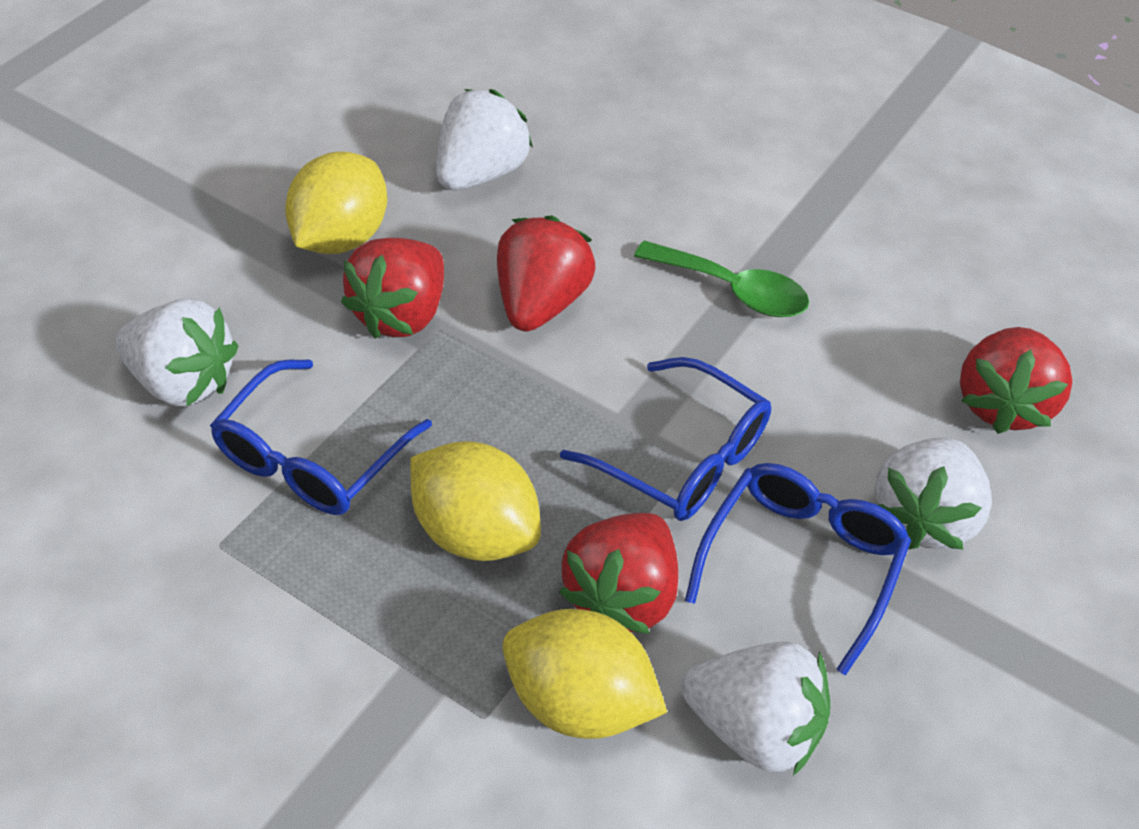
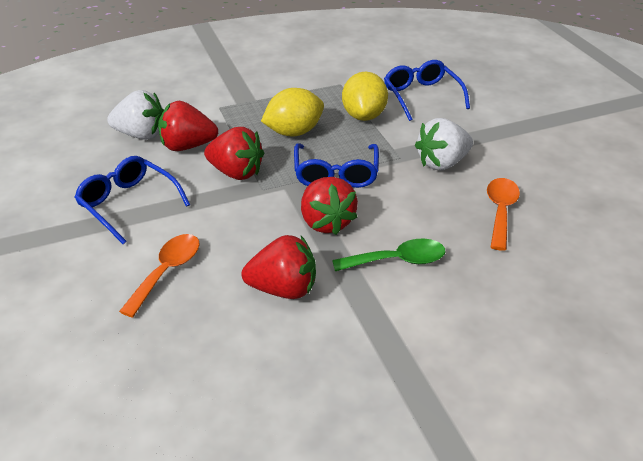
orange spoon: 0 -> 2
white strawberry: 4 -> 2
yellow lemon: 3 -> 2

